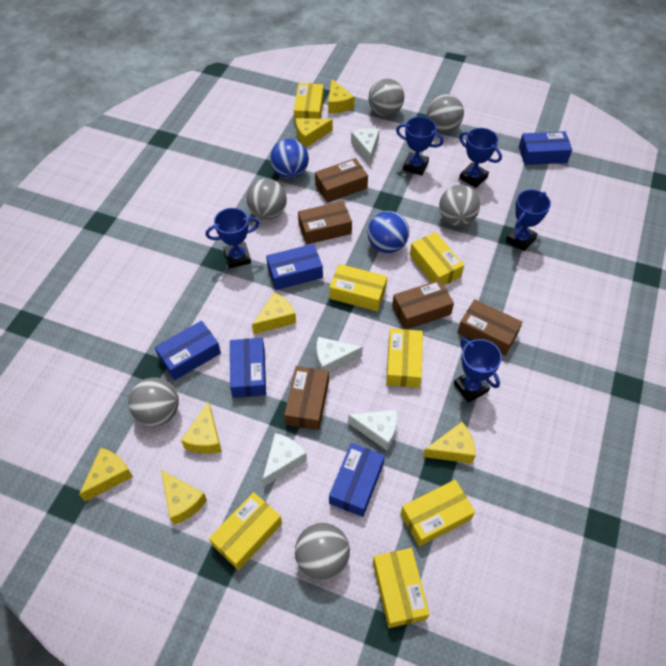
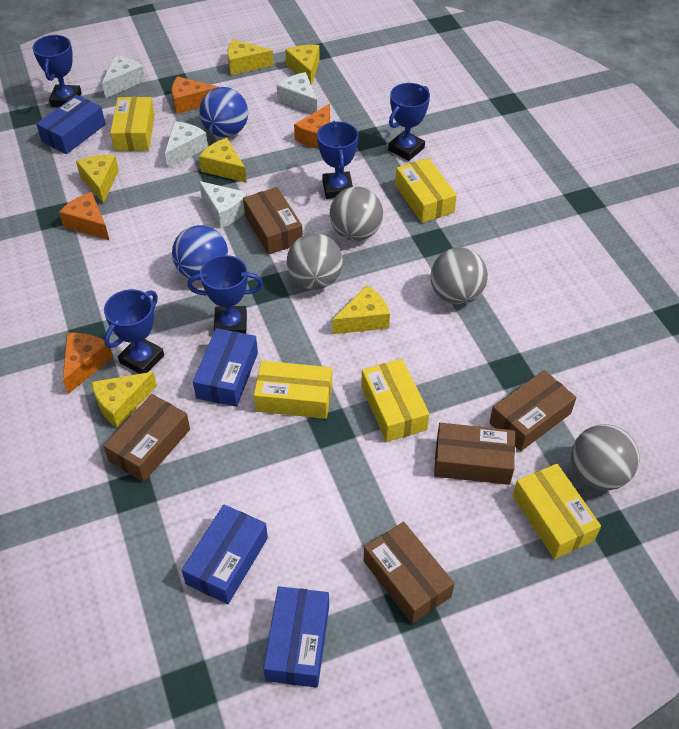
blue box: 5 -> 4
grey ball: 6 -> 4
orange cheese: 0 -> 4
yellow box: 7 -> 5
yellow cheese: 7 -> 6

